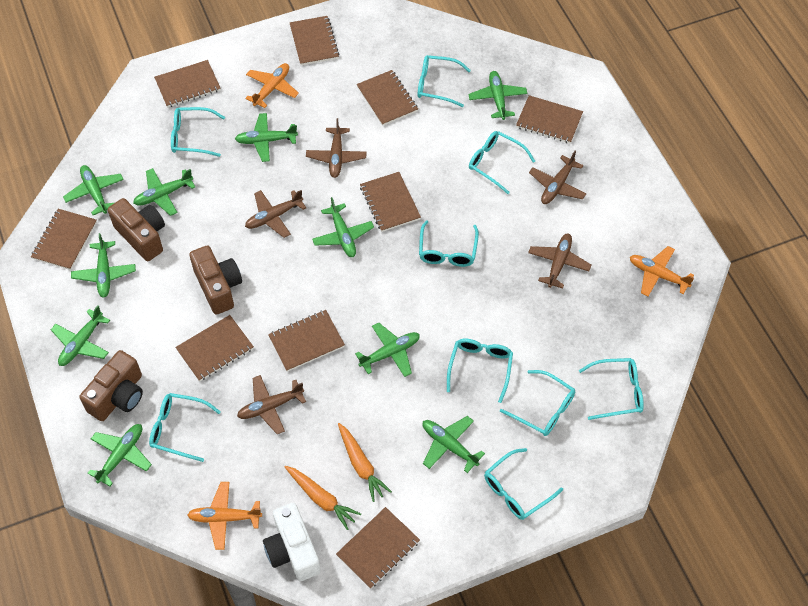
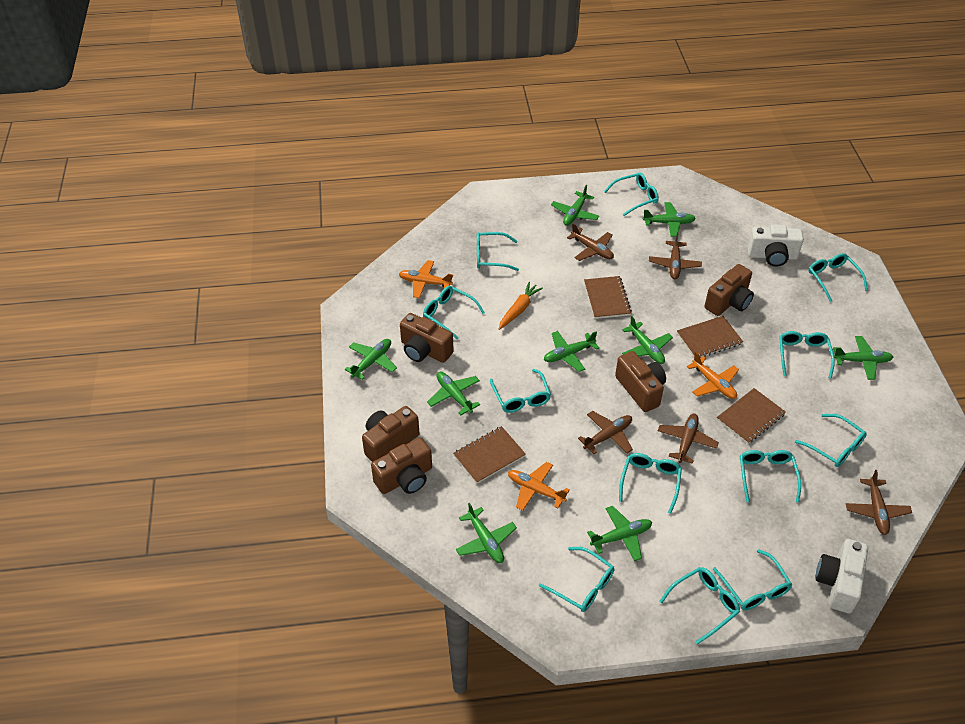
brown camera: 3 -> 5
brown notebook: 9 -> 4
green plane: 10 -> 9
orange carrot: 2 -> 1
turquoise glasses: 9 -> 12
white camera: 1 -> 2

